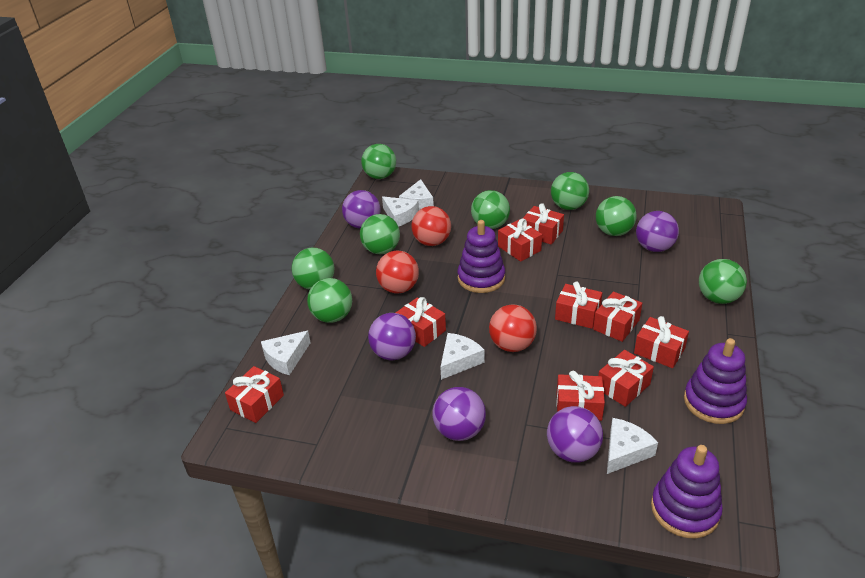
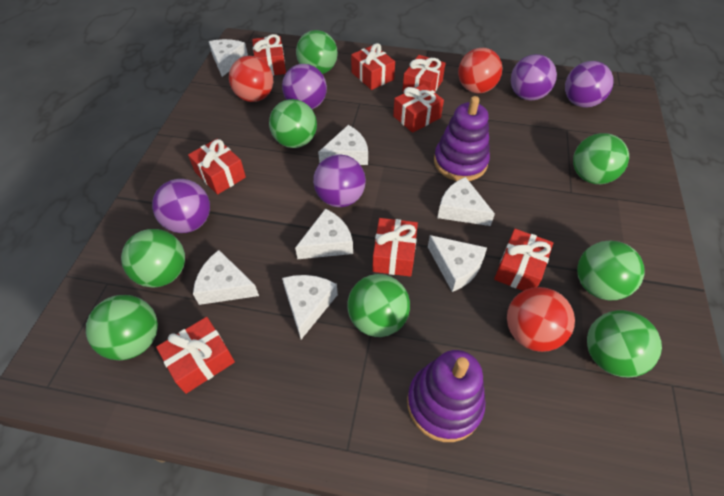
purple stacking toy: 3 -> 2
red gift: 9 -> 8
white cheese: 5 -> 7

